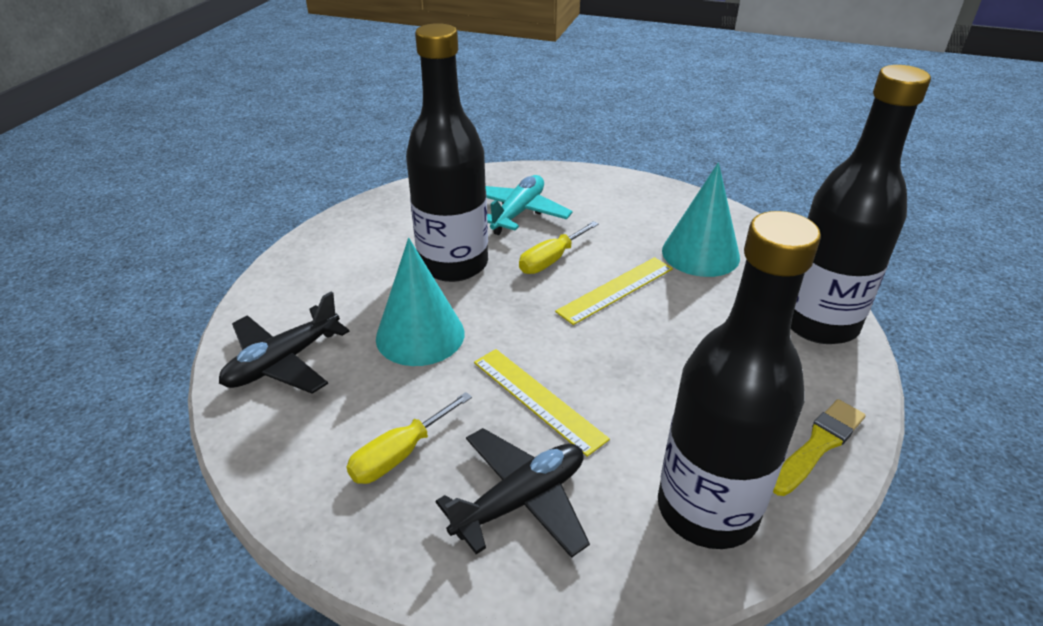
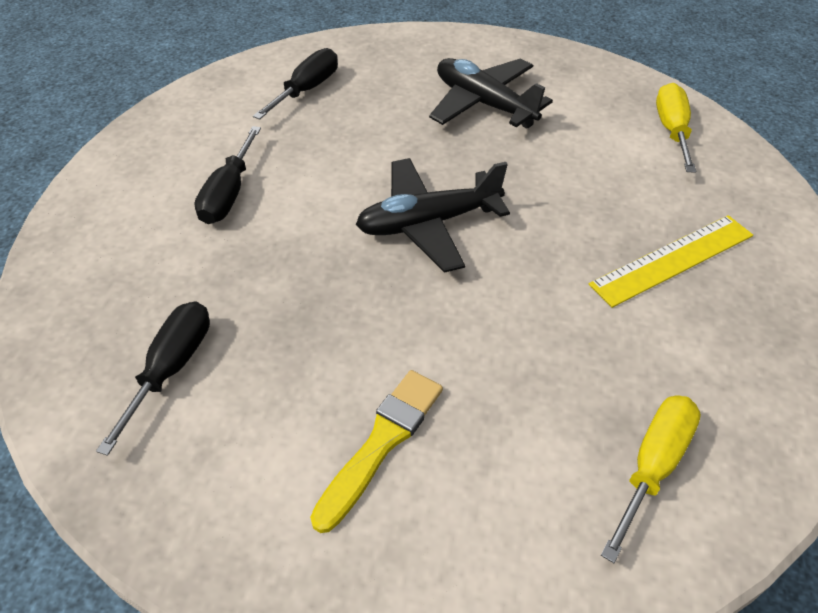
black bottle: 3 -> 0
black screwdriver: 0 -> 3
turquoise cone: 2 -> 0
turquoise plane: 1 -> 0
yellow ruler: 2 -> 1

